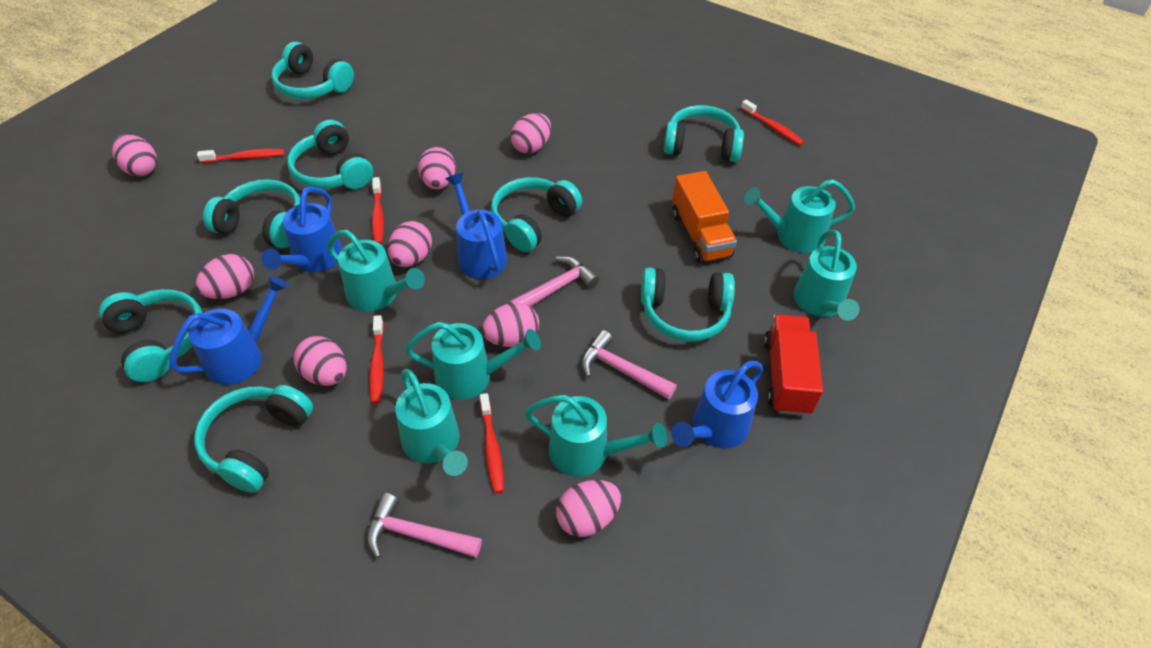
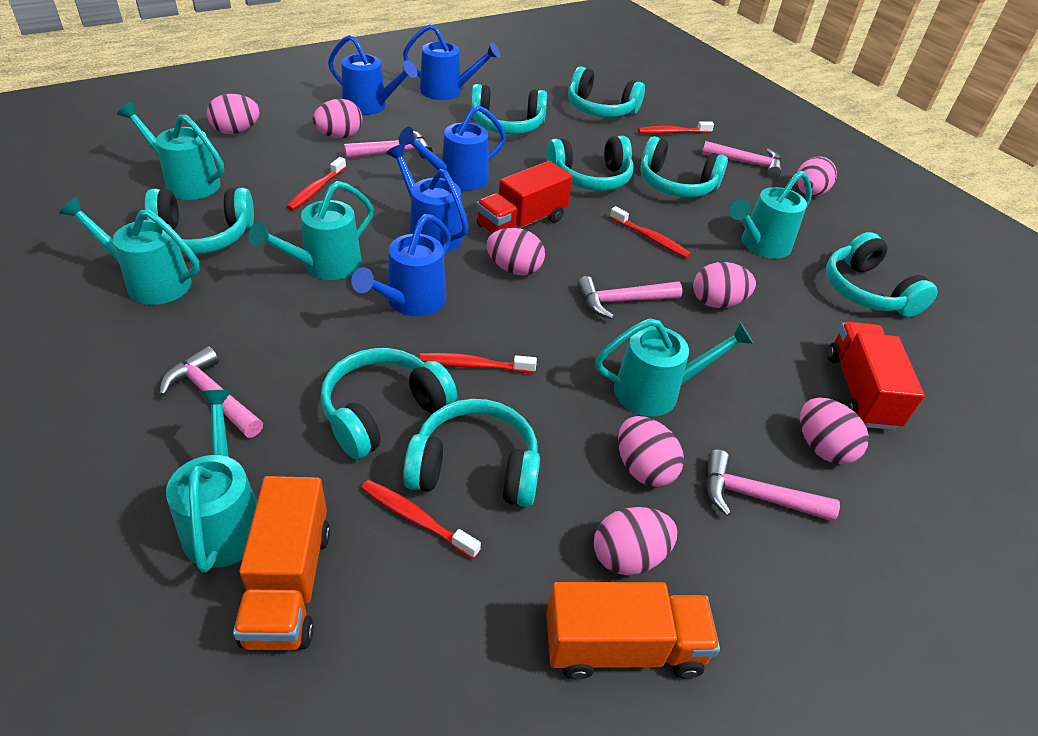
blue watering can: 4 -> 5
orange truck: 1 -> 2
pink hammer: 3 -> 5
red truck: 1 -> 2

